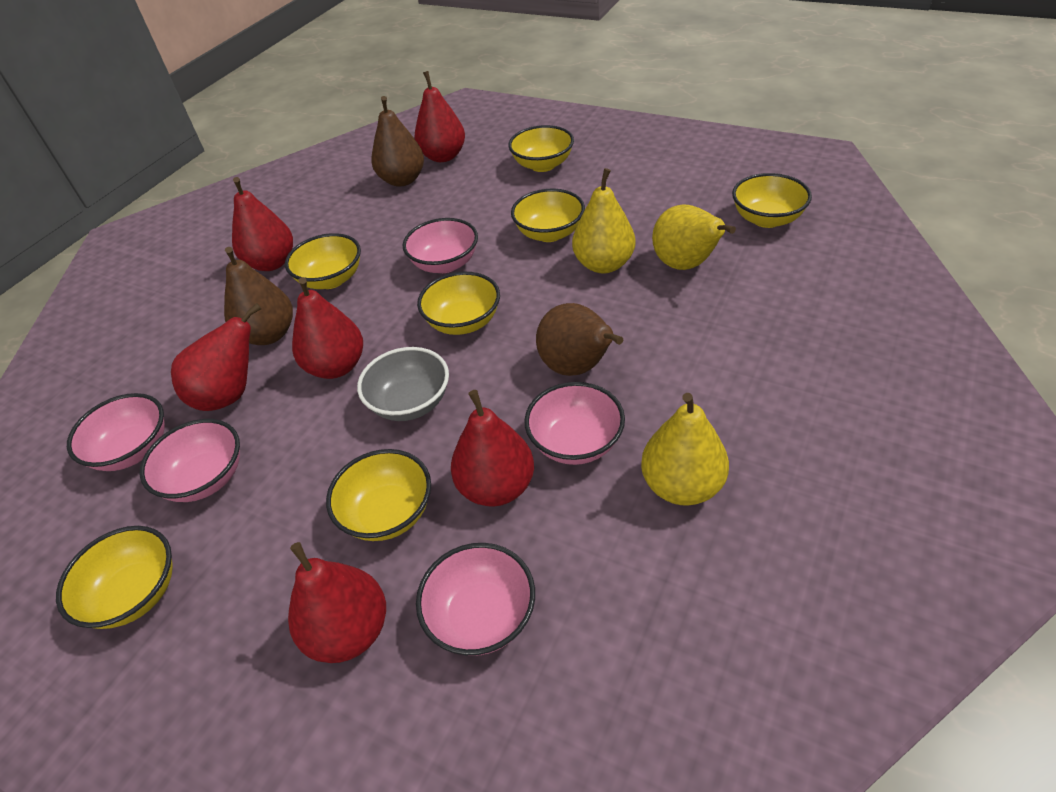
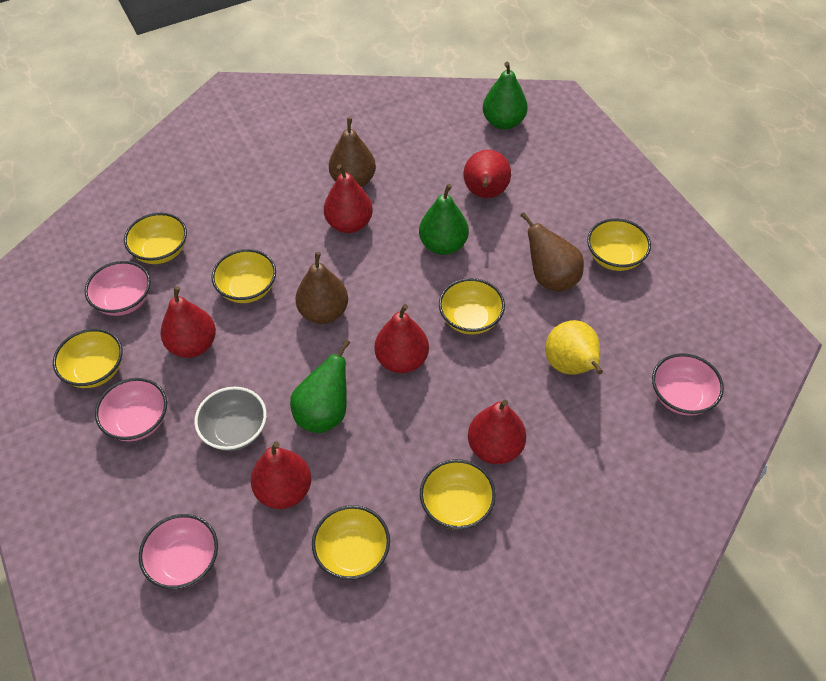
green pear: 0 -> 3
pink bowl: 5 -> 4
yellow pear: 3 -> 1

